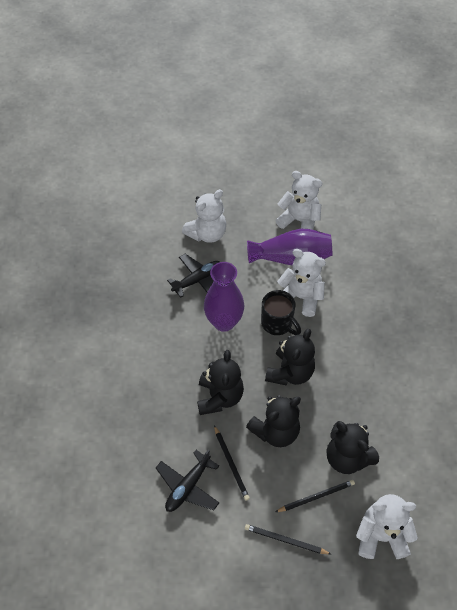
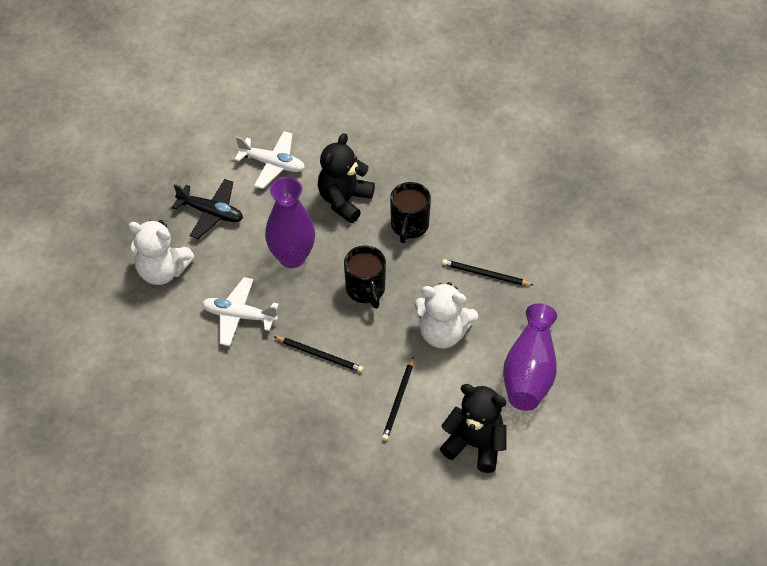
black mug: 1 -> 2
black plane: 2 -> 1
black teddy bear: 4 -> 2
white plane: 0 -> 2
white teddy bear: 4 -> 2

